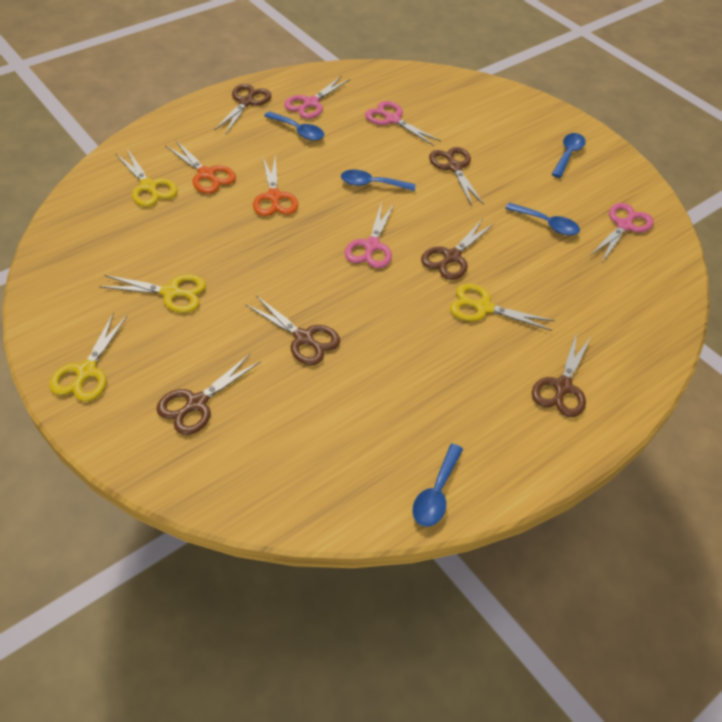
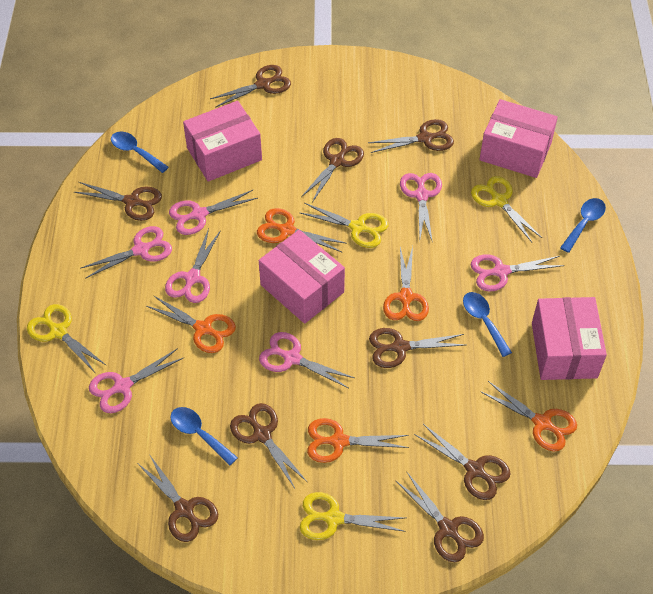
blue spoon: 5 -> 4
brown scissors: 6 -> 9
orange scissors: 2 -> 5
pink box: 0 -> 4
pink scissors: 4 -> 7

